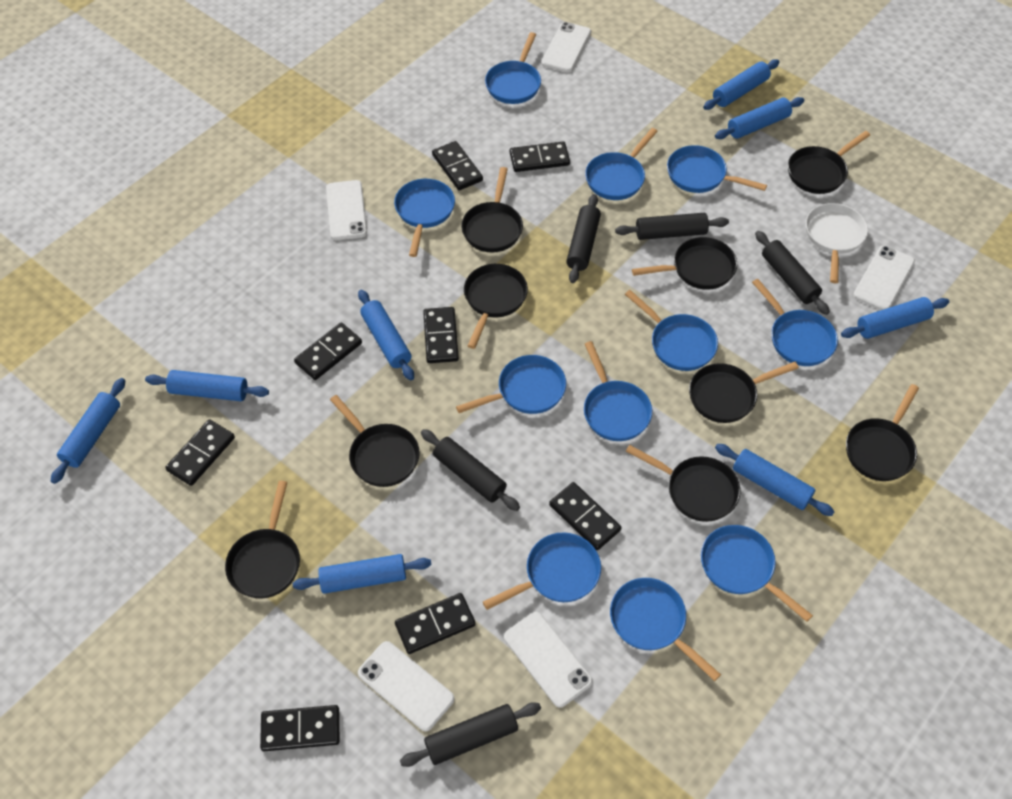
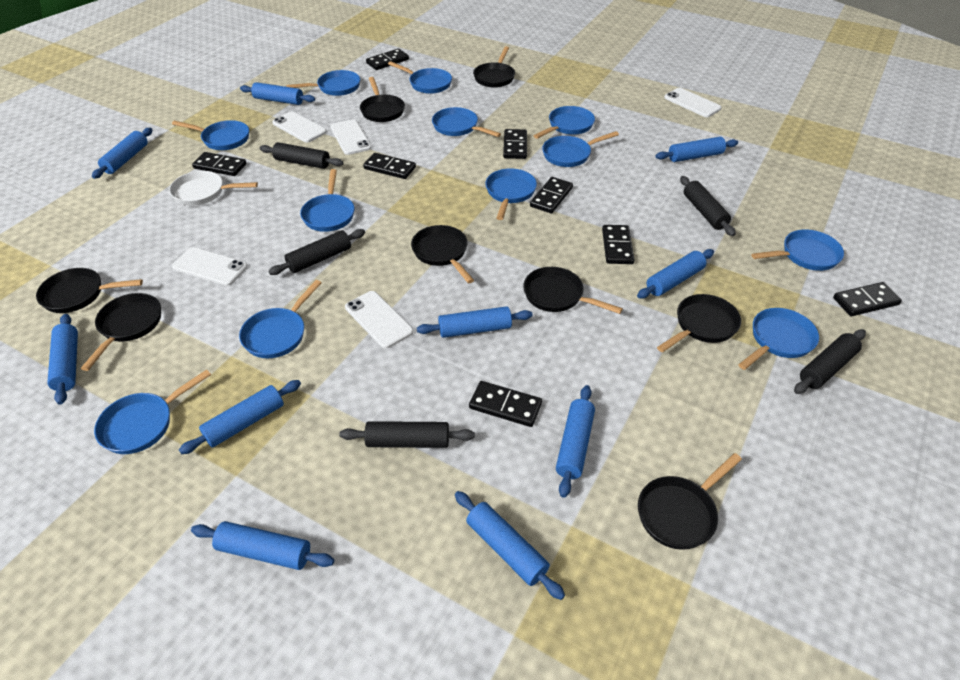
black pan: 9 -> 8
blue pan: 11 -> 12
blue rolling pin: 8 -> 10

